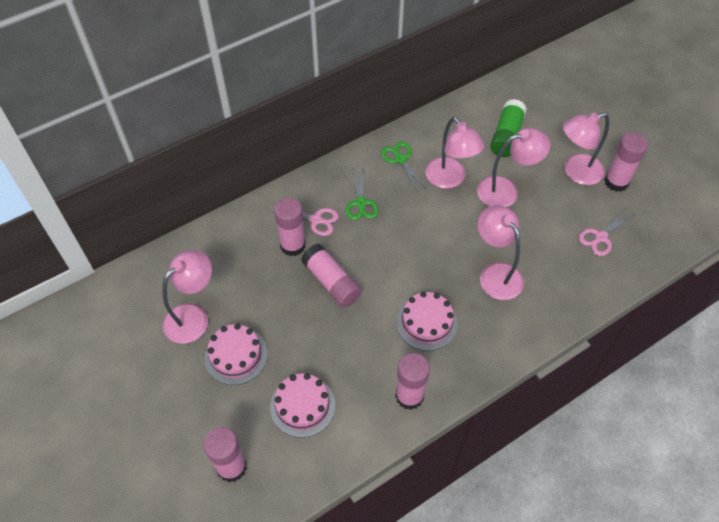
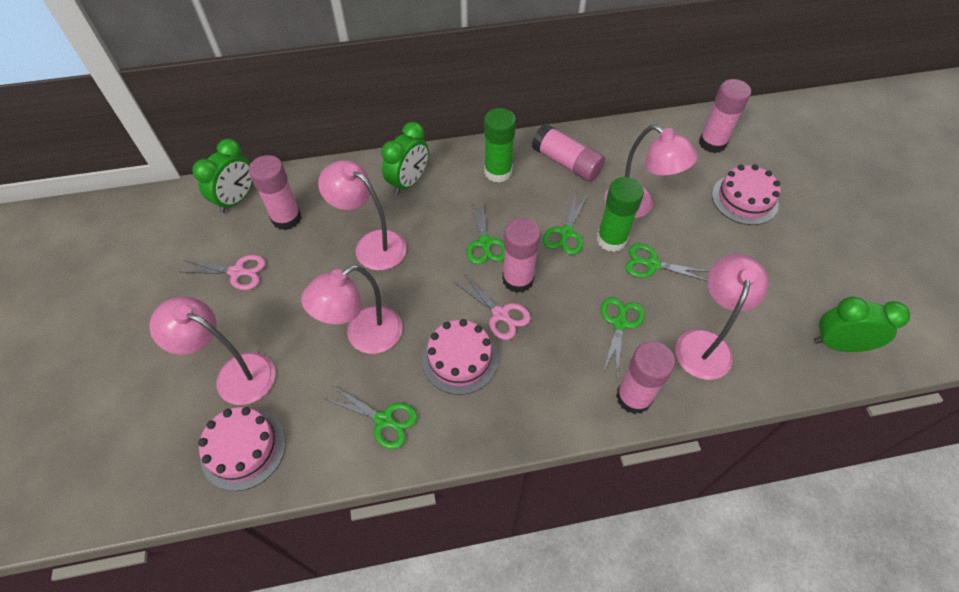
green clock: 0 -> 3
green glue stick: 1 -> 2
green scissors: 2 -> 5

